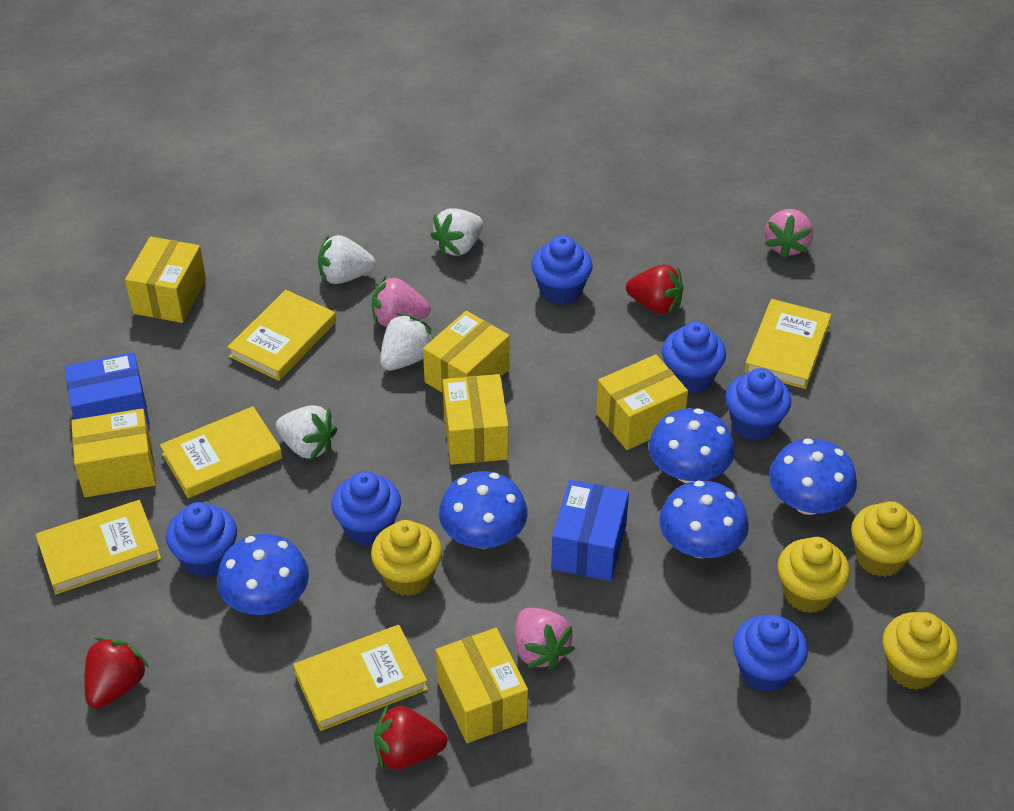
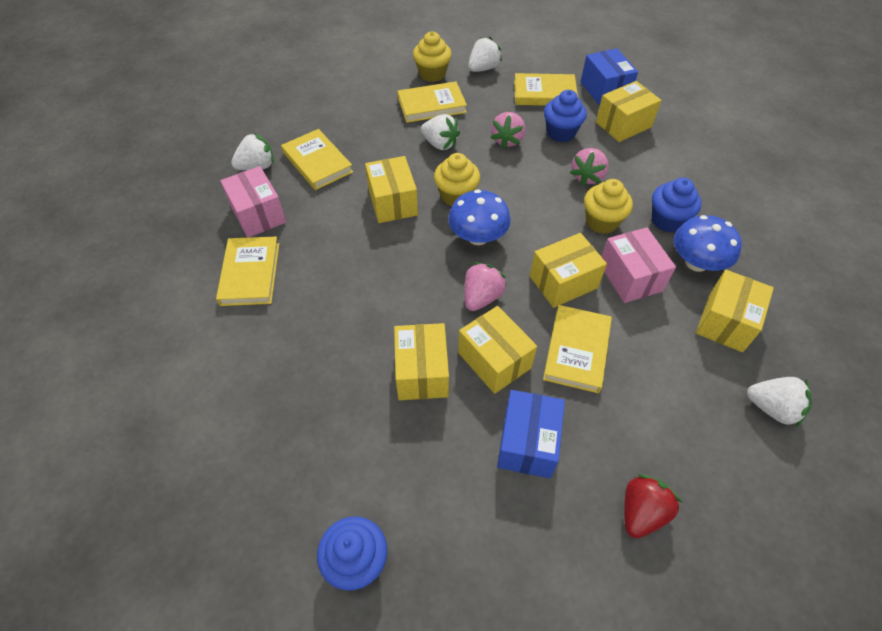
blue cupcake: 6 -> 3
blue mushroom: 5 -> 2
pink box: 0 -> 2
red strawberry: 3 -> 1
yellow cupcake: 4 -> 3

